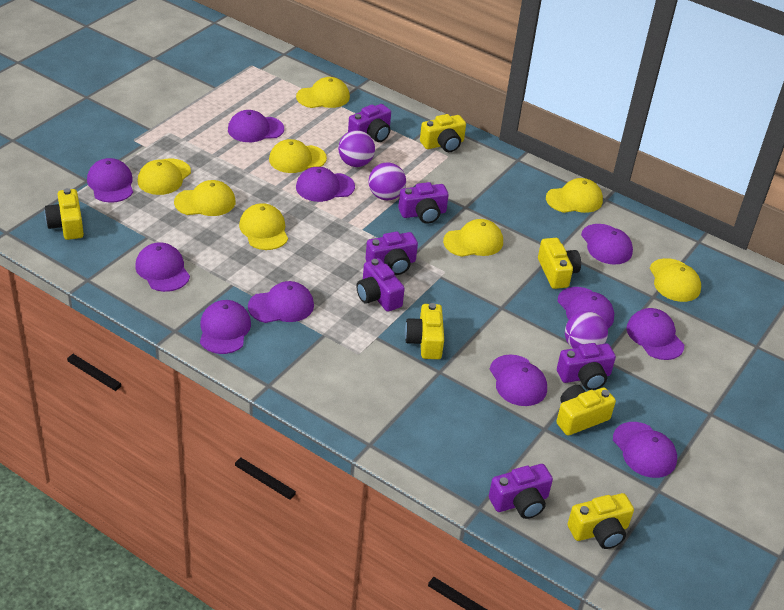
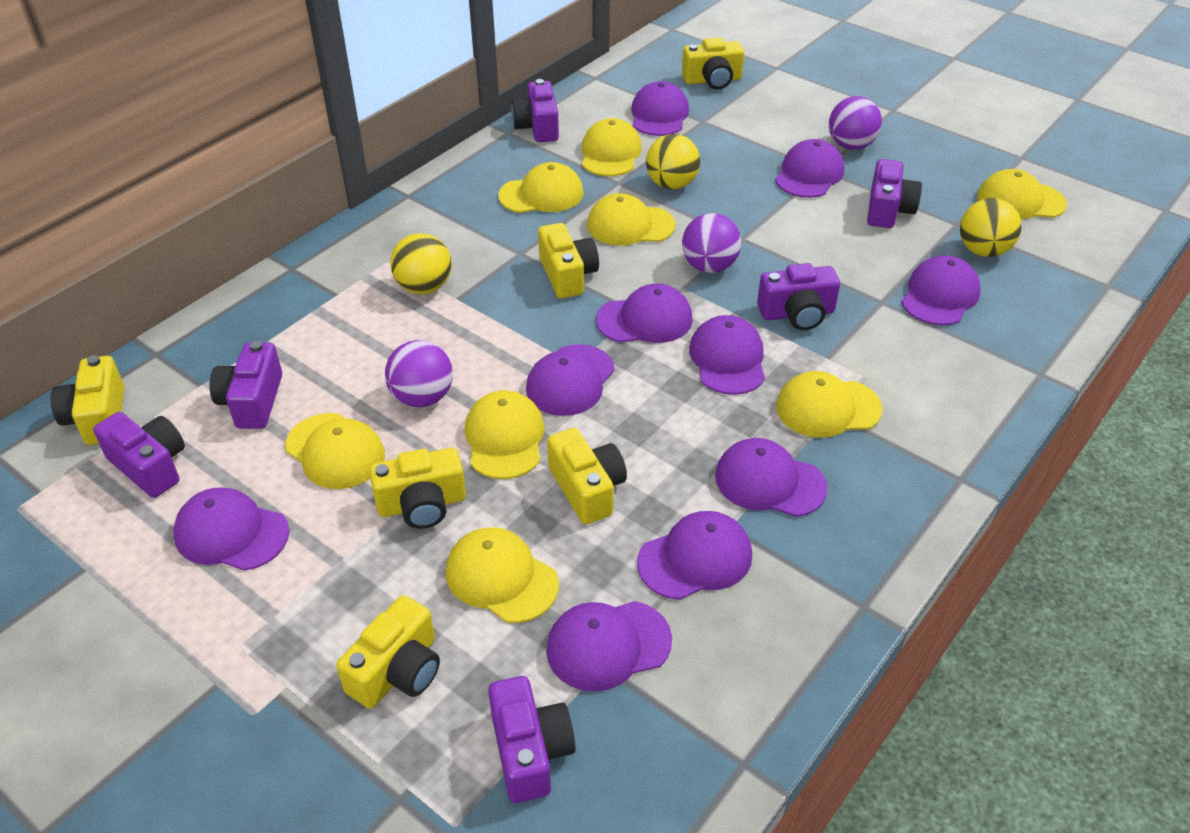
purple cap: 11 -> 10
yellow ball: 0 -> 3

